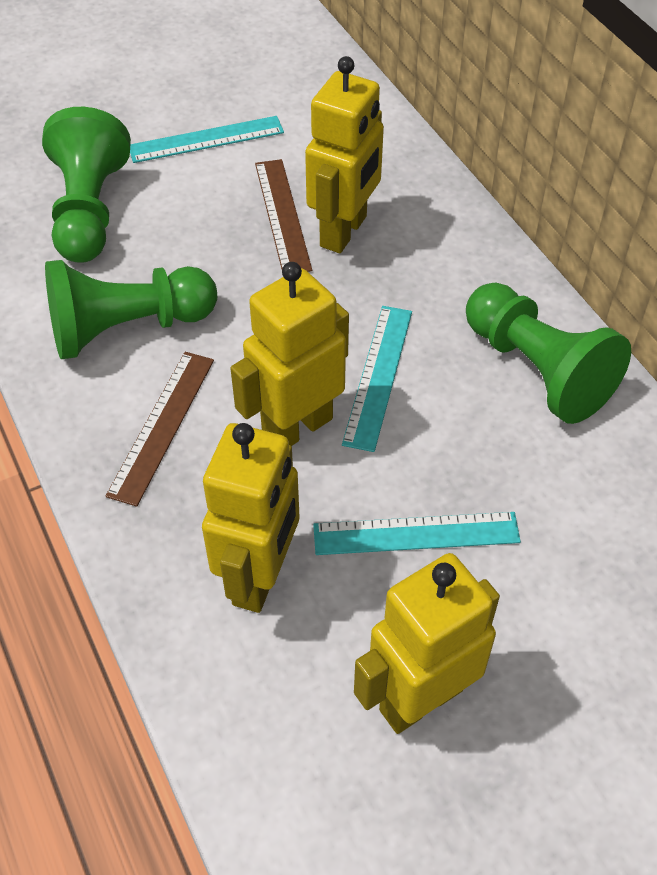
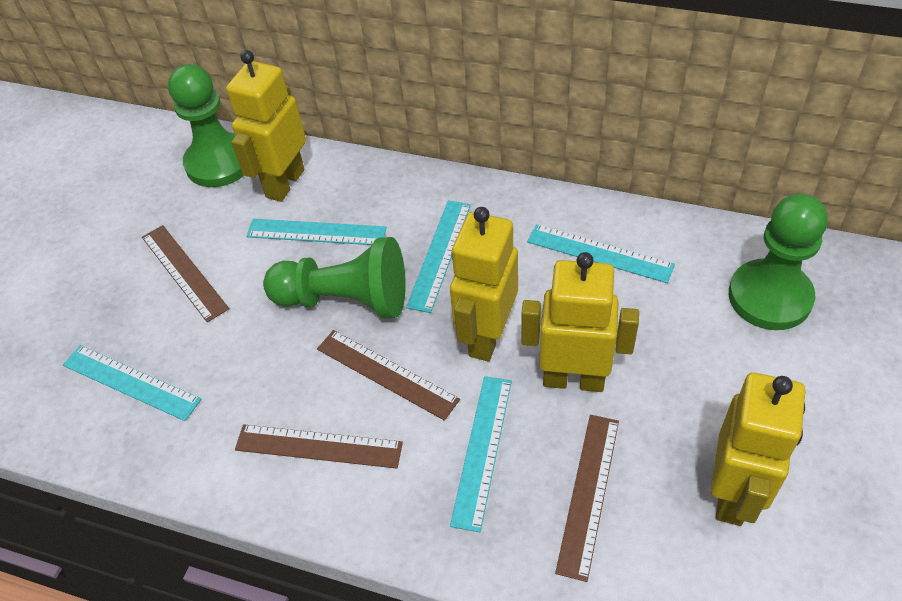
brown ruler: 2 -> 4
turquoise ruler: 3 -> 5

